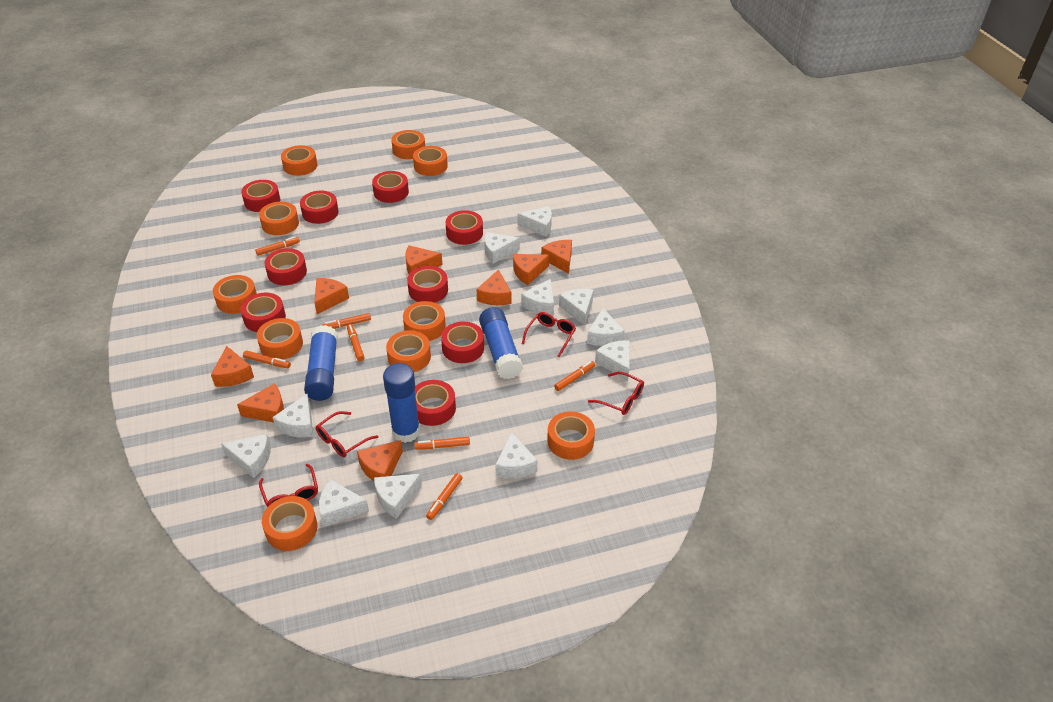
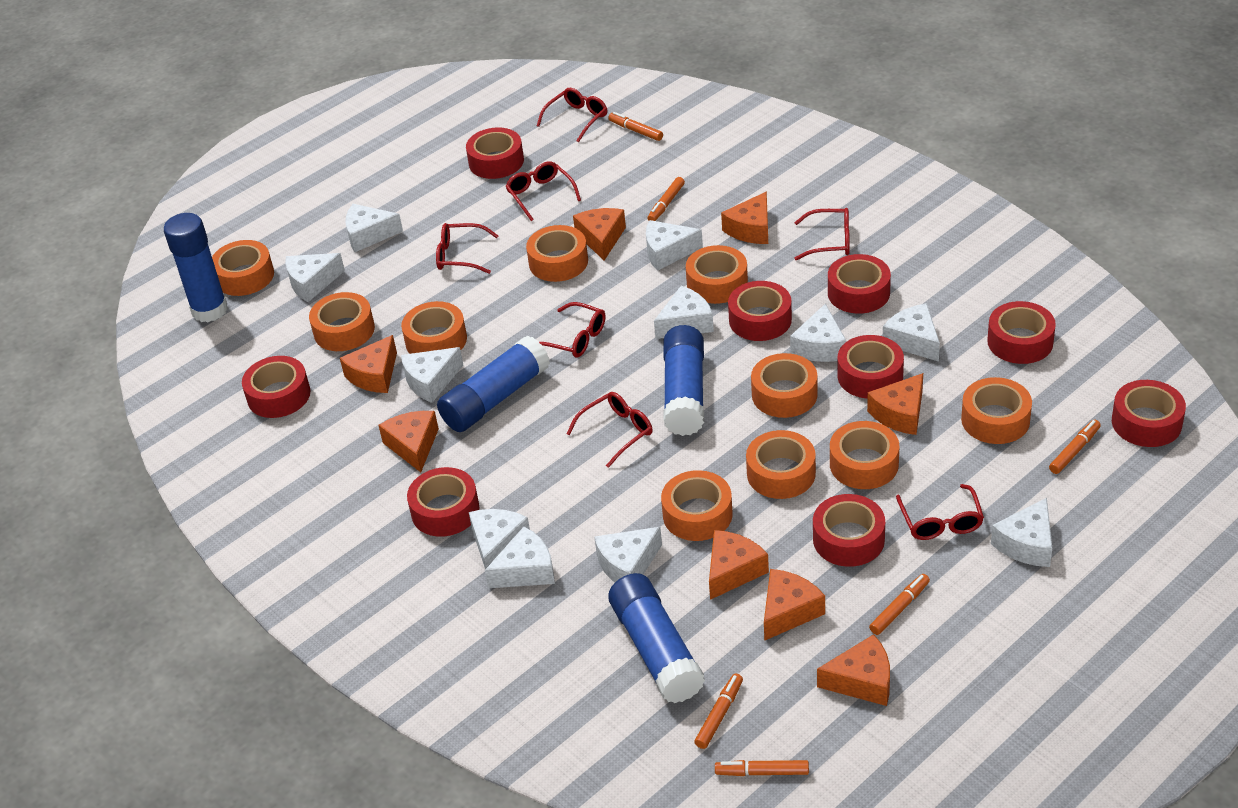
blue glue stick: 3 -> 4
orange marker: 7 -> 6
red glasses: 4 -> 7

